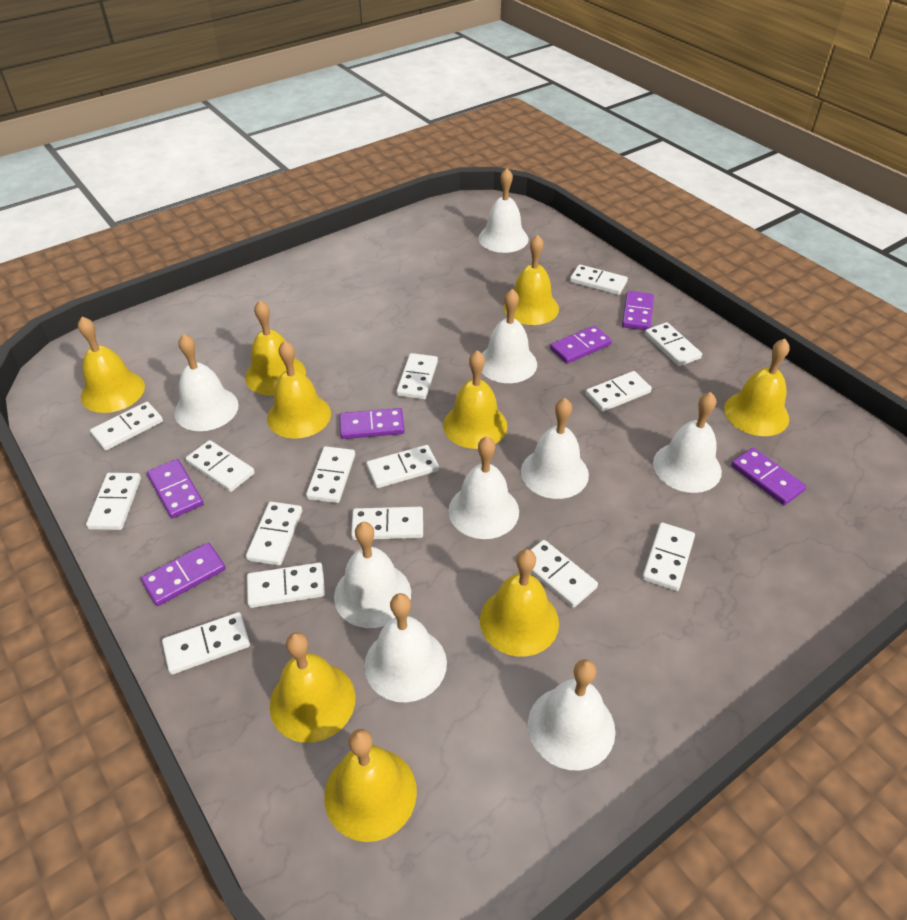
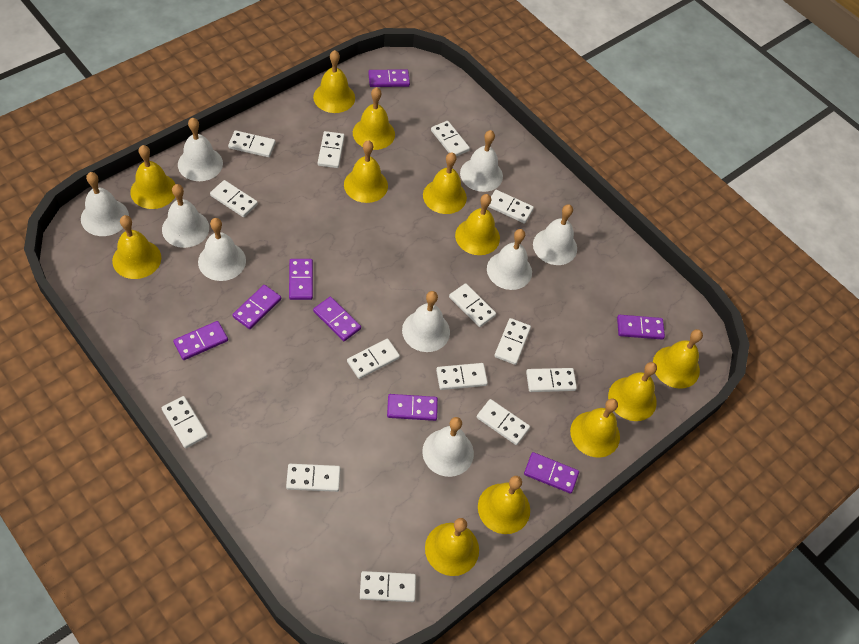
purple domino: 6 -> 8
white domino: 15 -> 14
yellow bell: 9 -> 12

